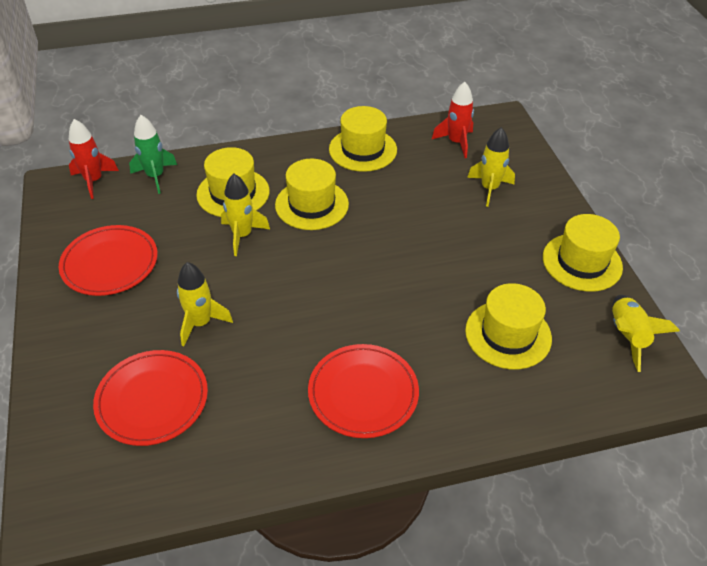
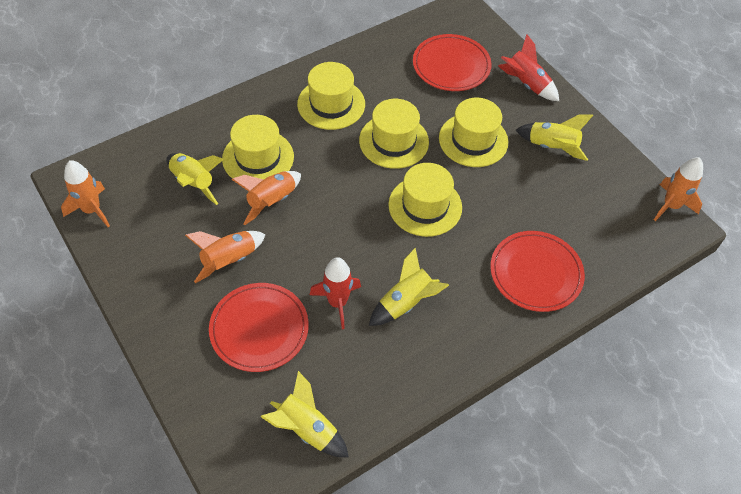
green rocket: 1 -> 0
orange rocket: 0 -> 4

